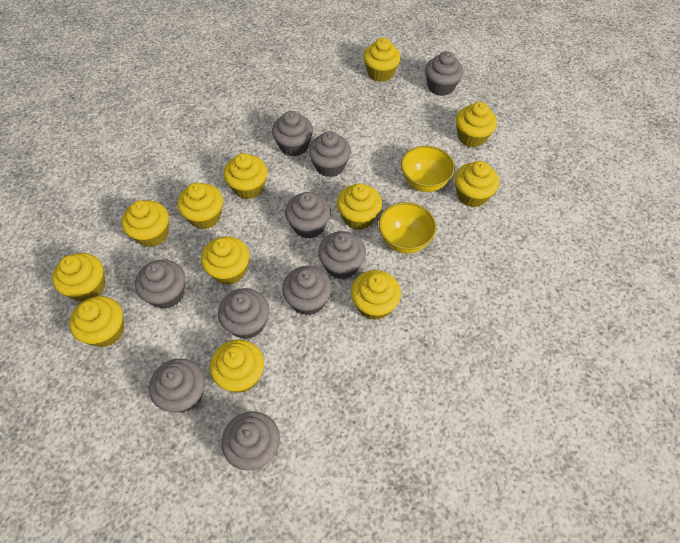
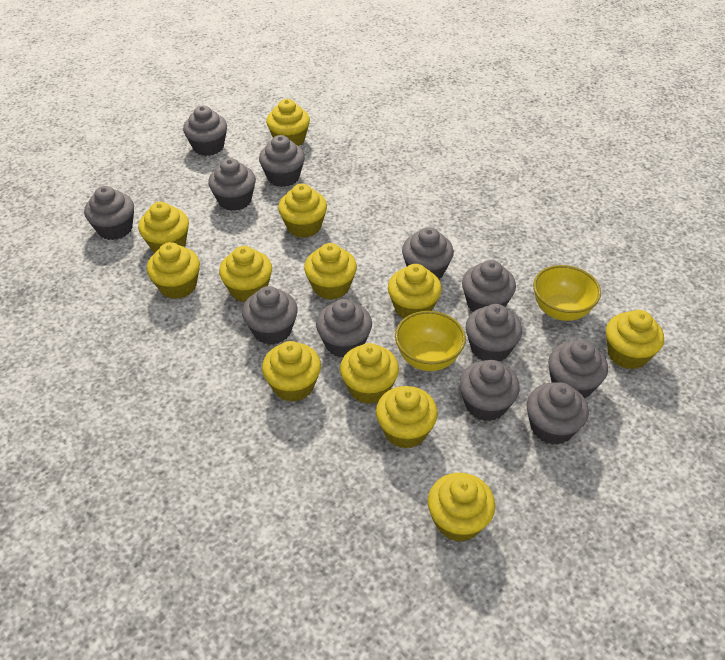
grey cupcake: 10 -> 12

